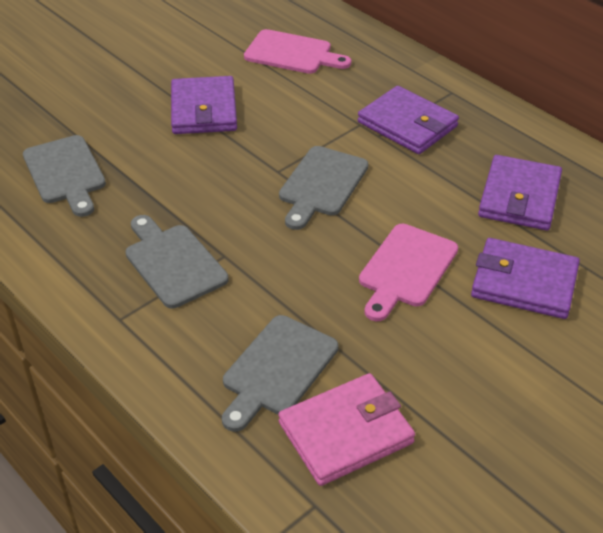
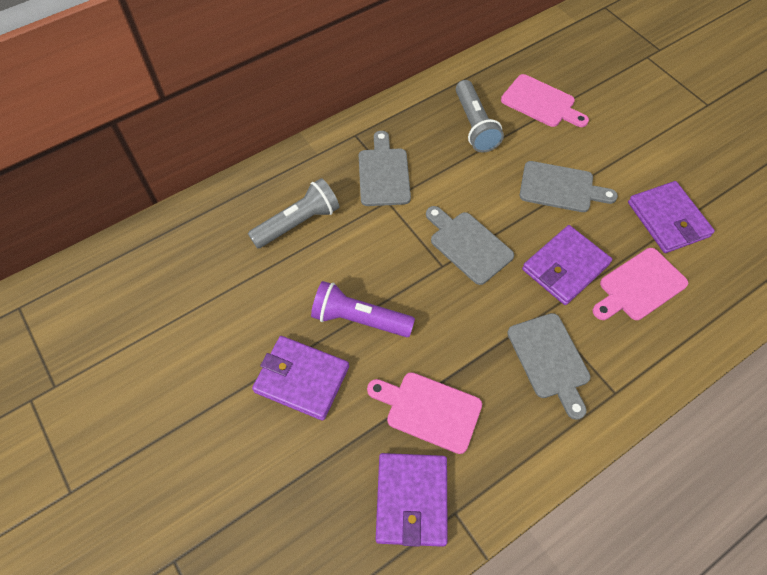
grey flashlight: 0 -> 2
pink cutting board: 2 -> 3
pink wallet: 1 -> 0
purple flashlight: 0 -> 1

